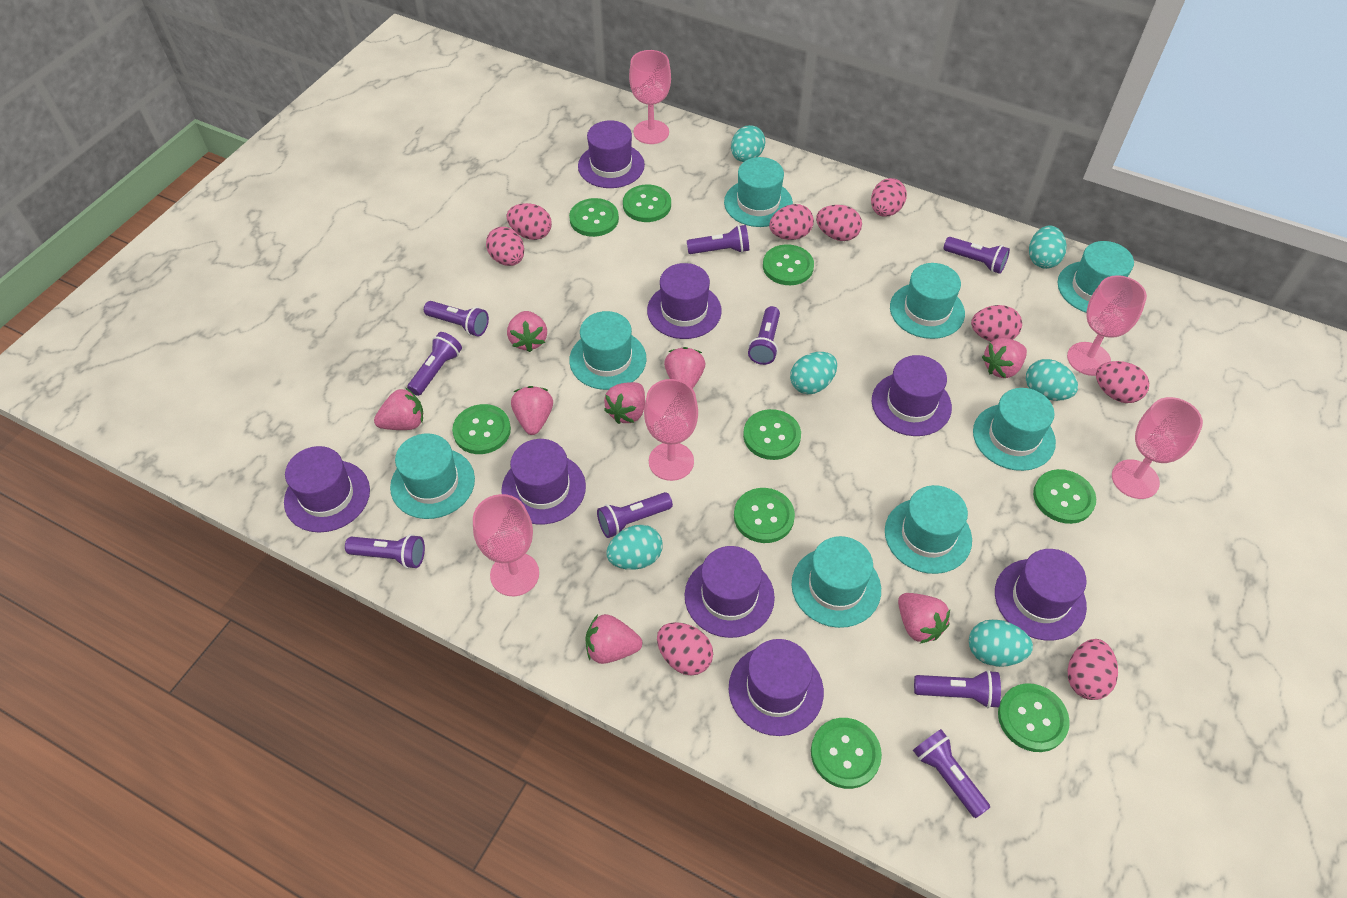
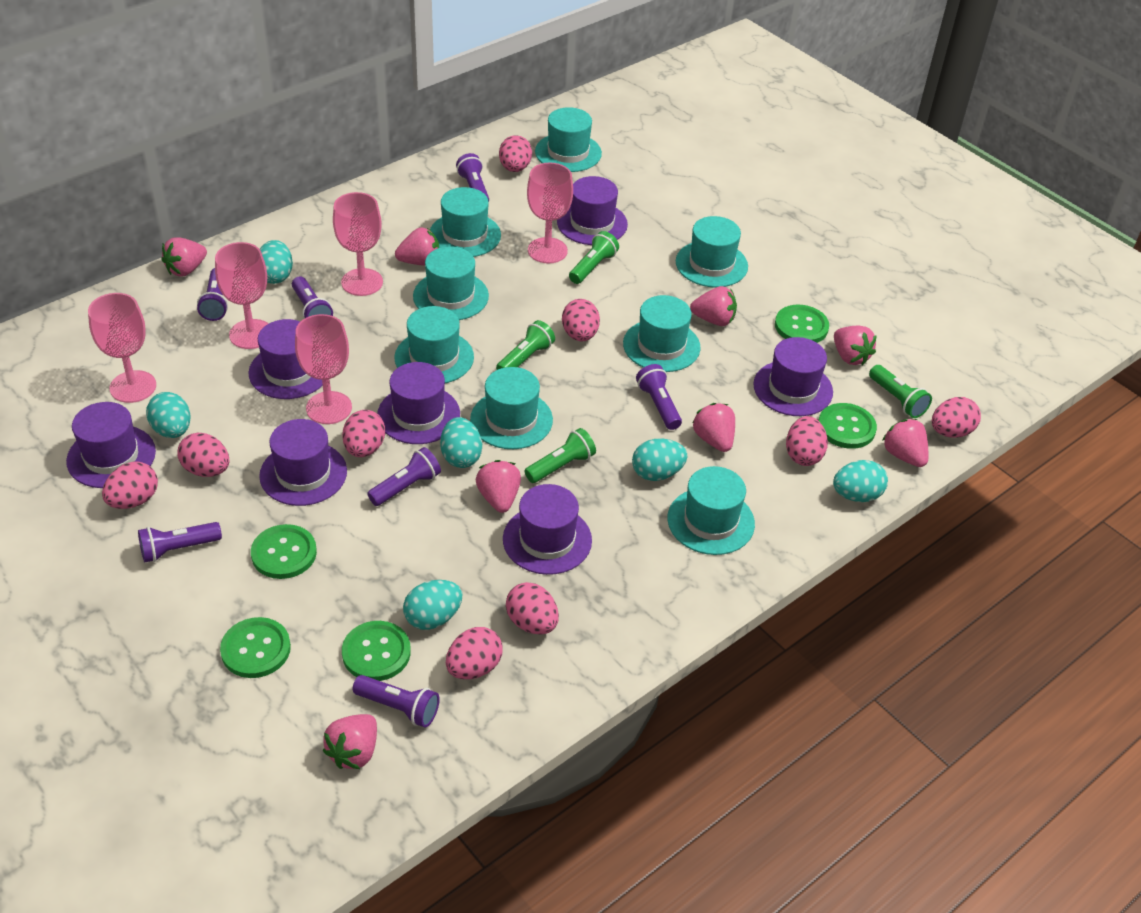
green button: 9 -> 5
green flashlight: 0 -> 4
purple flashlight: 9 -> 7
purple hat: 8 -> 7

